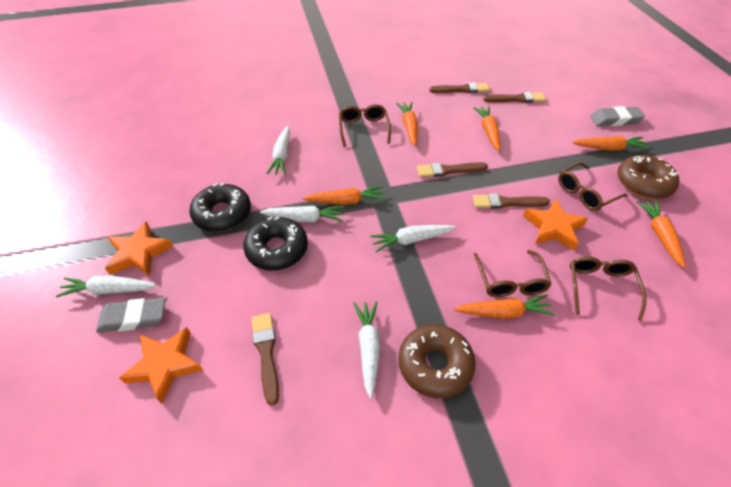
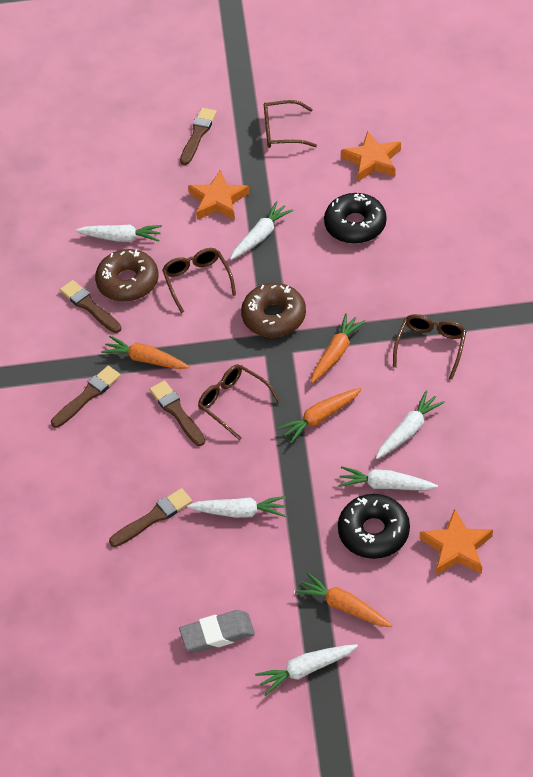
grey eraser: 2 -> 1
orange carrot: 6 -> 4
white carrot: 5 -> 6

